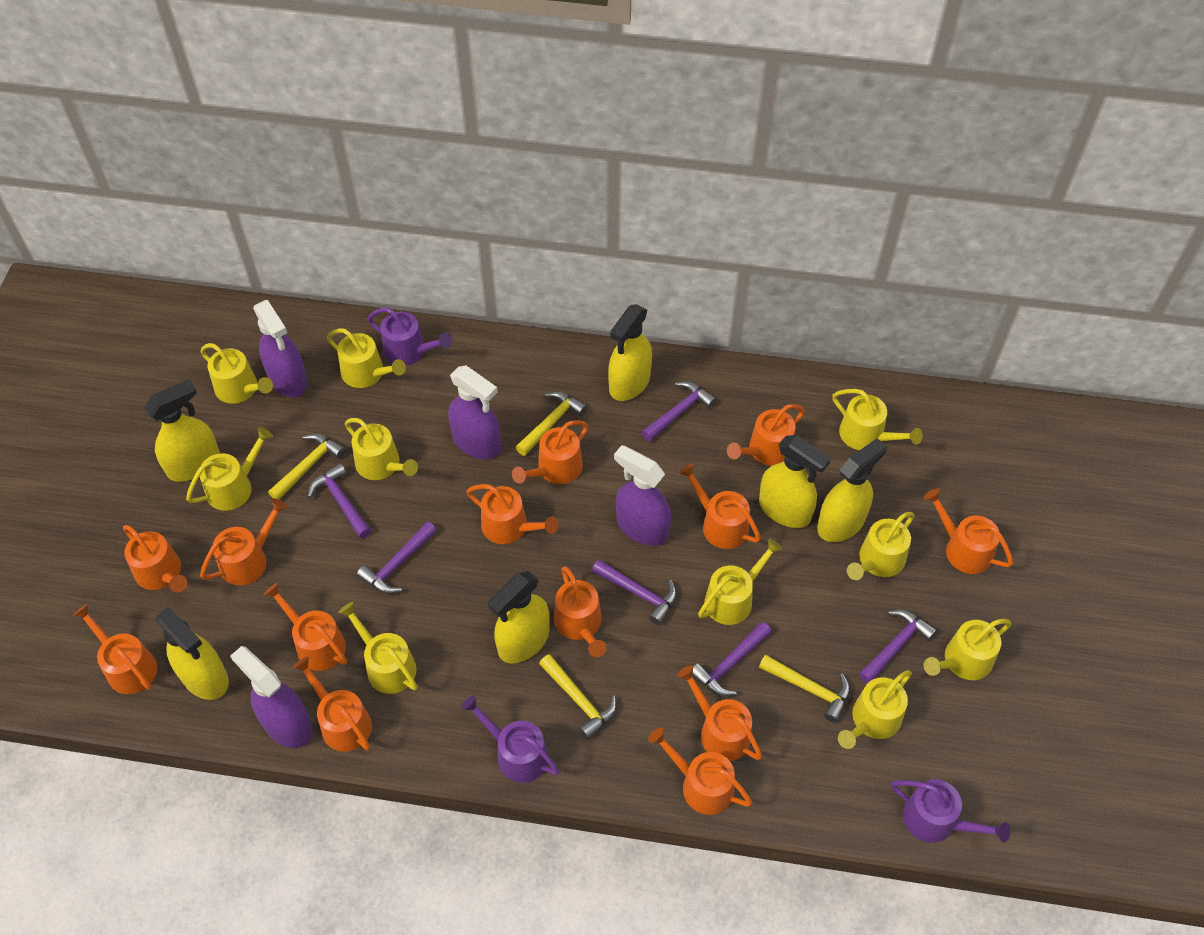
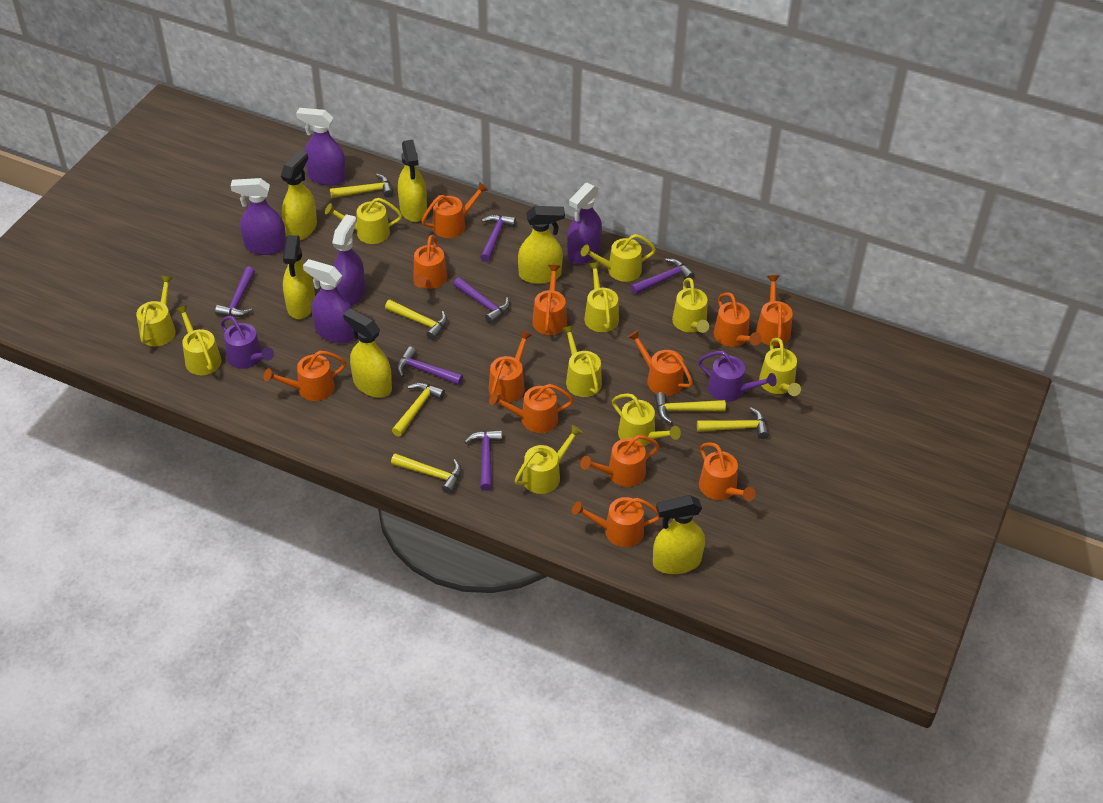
orange watering can: 13 -> 12
purple spray bottle: 4 -> 5
purple watering can: 3 -> 2
yellow hammer: 4 -> 6

